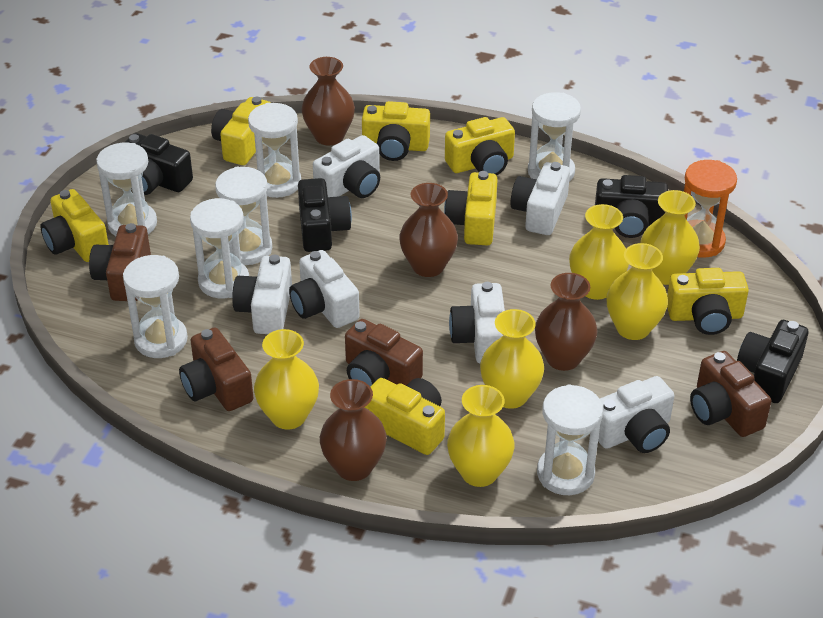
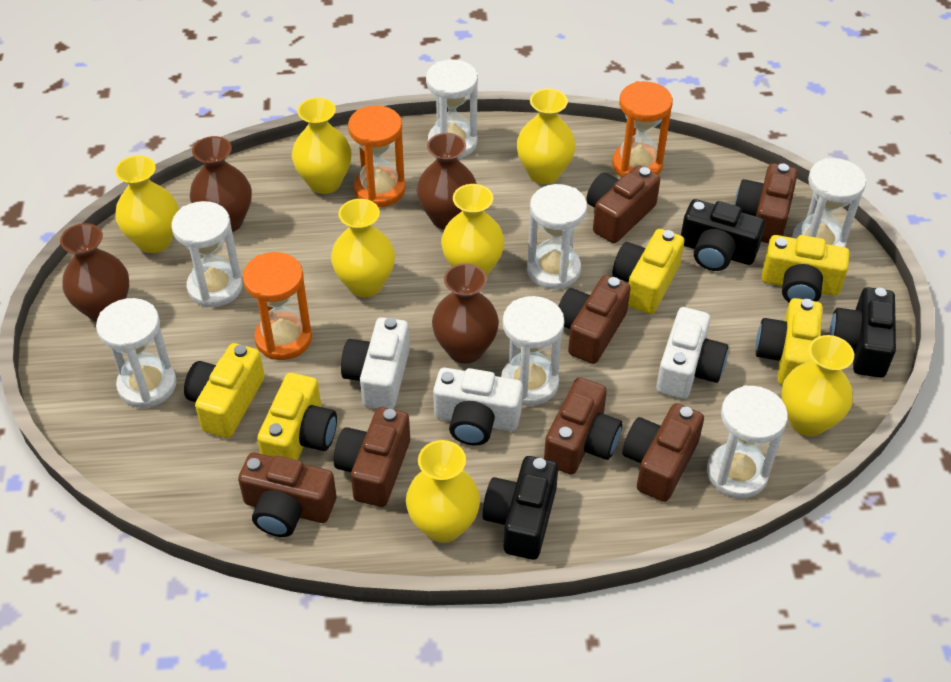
black camera: 4 -> 3
brown camera: 4 -> 7
orange hourglass: 1 -> 3
white camera: 6 -> 3
yellow camera: 7 -> 5
yellow vase: 6 -> 7

